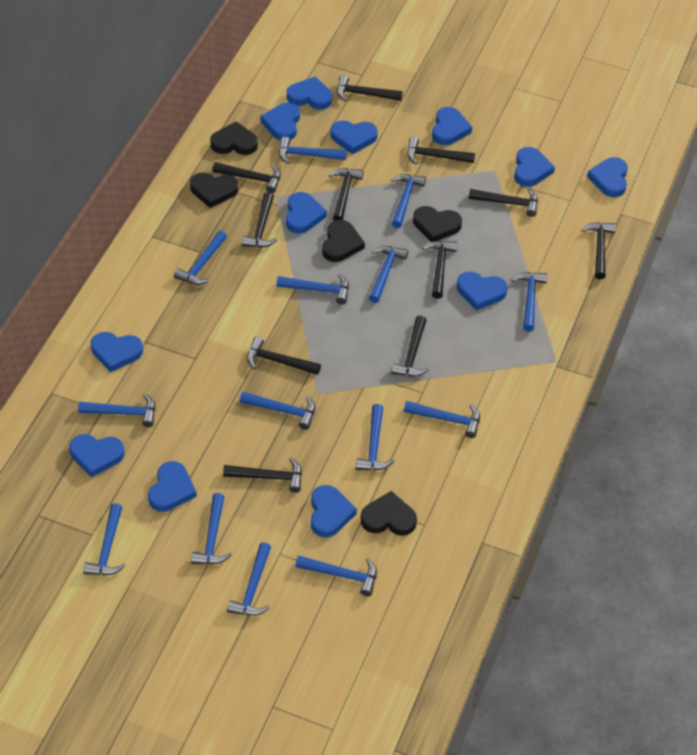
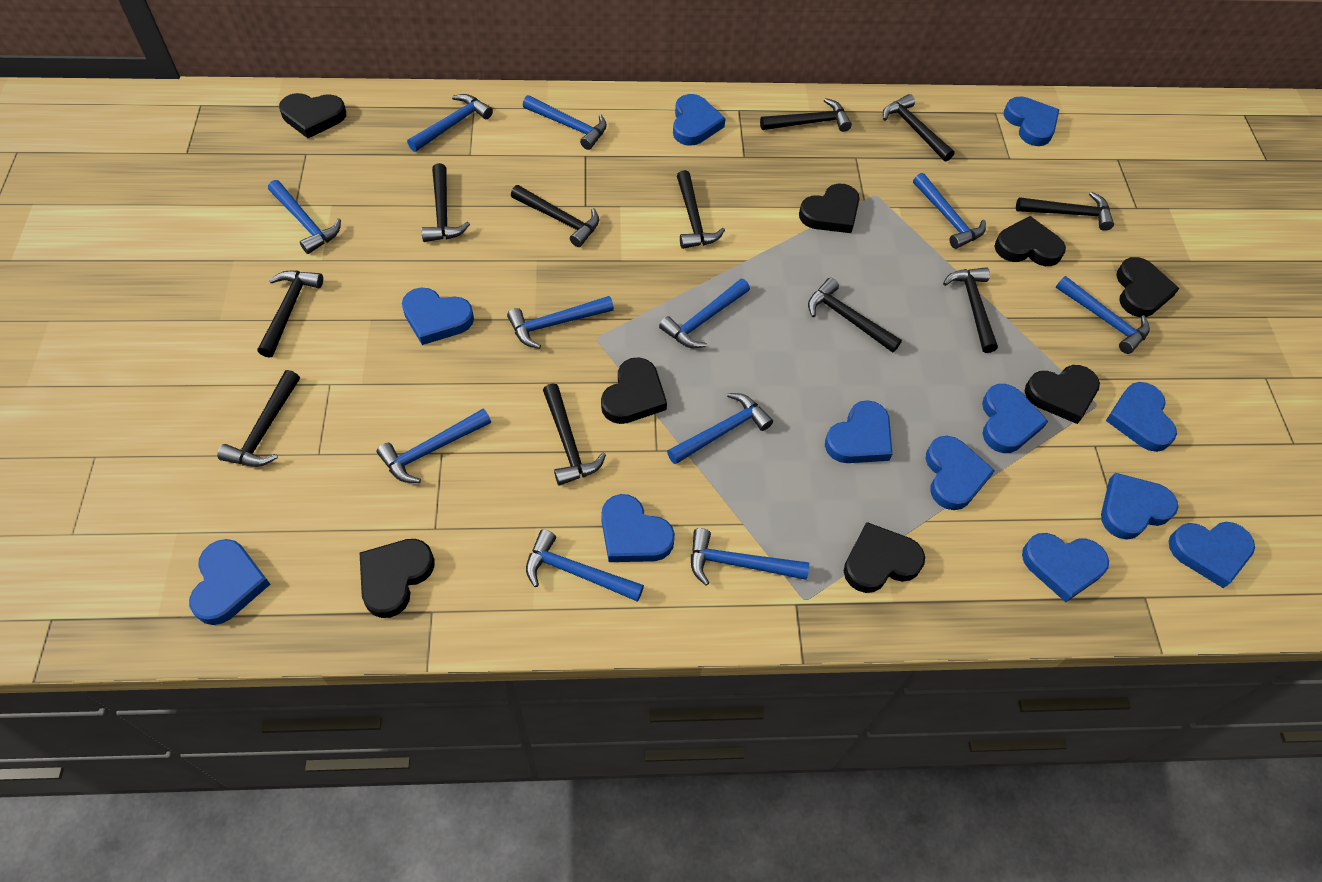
black heart: 5 -> 8
blue hammer: 14 -> 11

